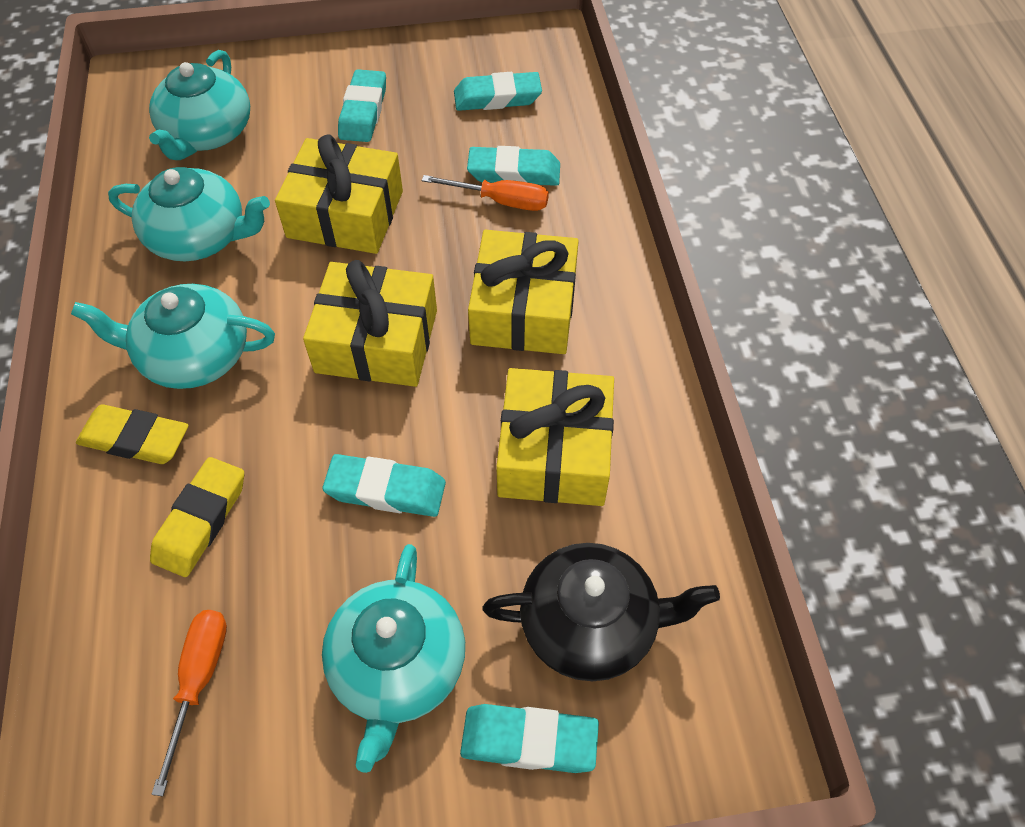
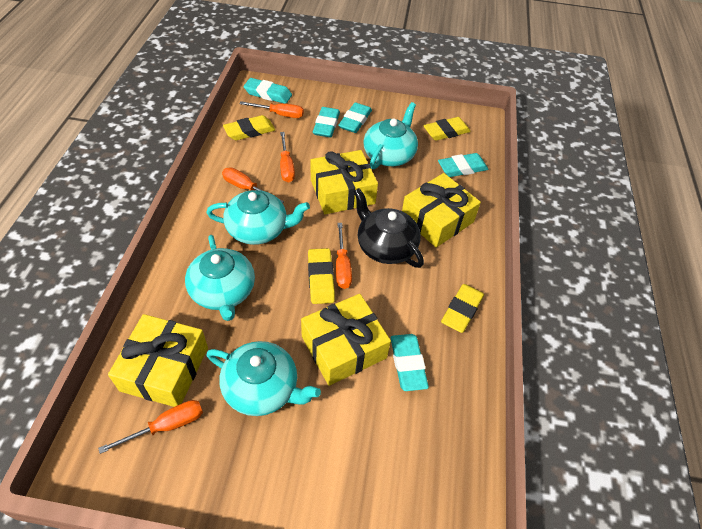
orange screwdriver: 2 -> 5
yellow eraser: 2 -> 4

